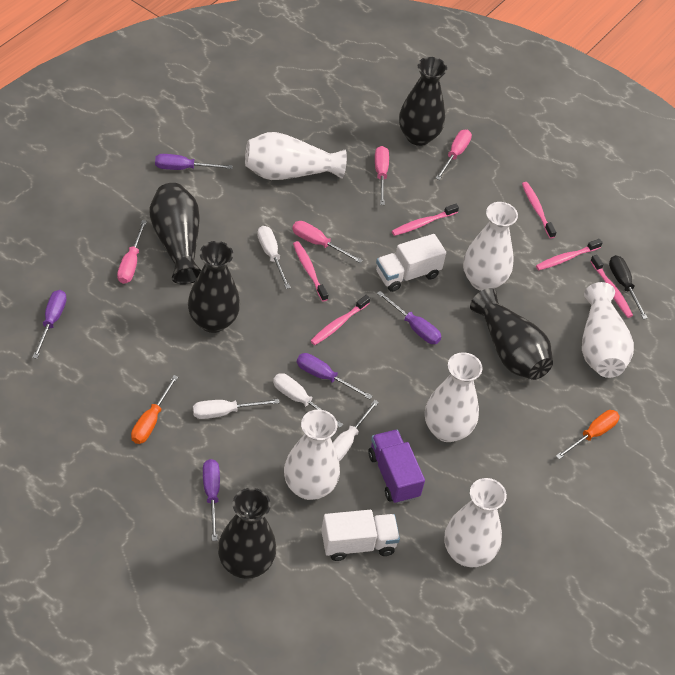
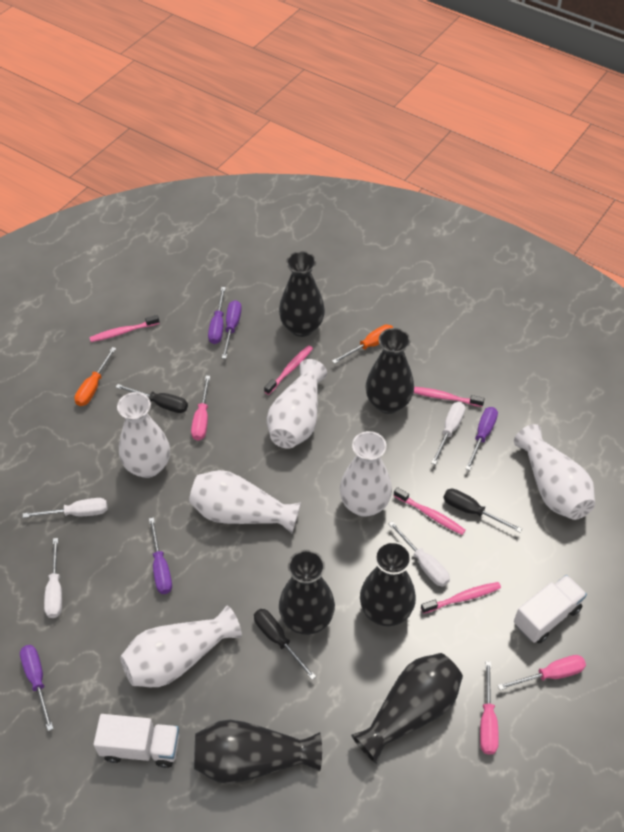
black screwdriver: 1 -> 3
black vase: 5 -> 6
pink screwdriver: 4 -> 3
pink toothbrush: 6 -> 5
purple truck: 1 -> 0

